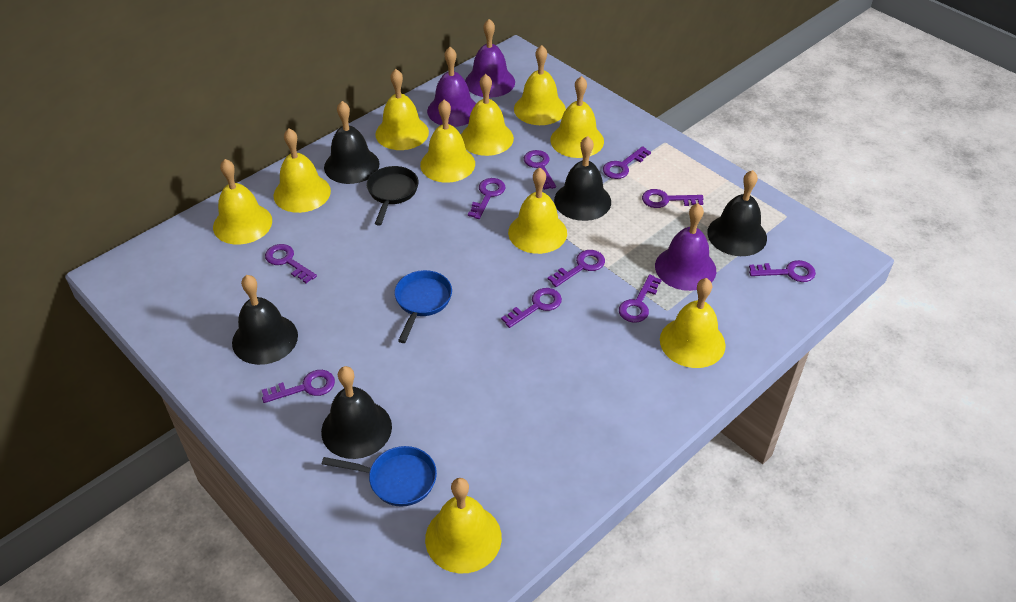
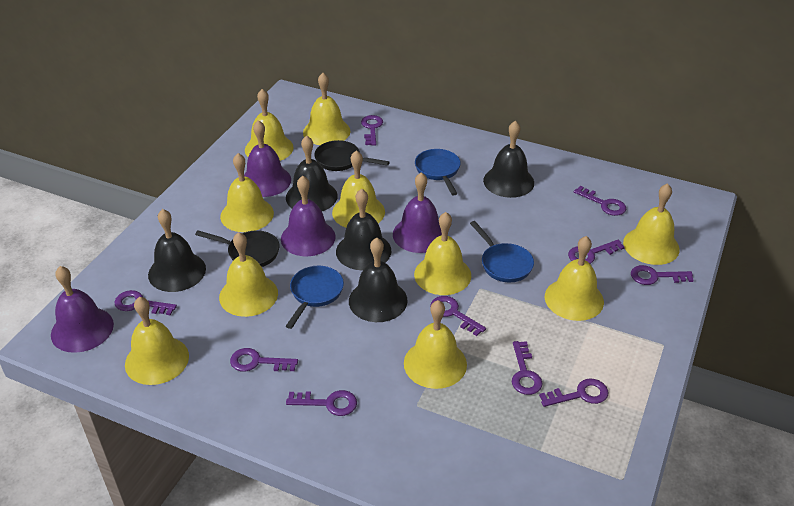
black pan: 1 -> 2
blue pan: 2 -> 3
purple bell: 3 -> 4

